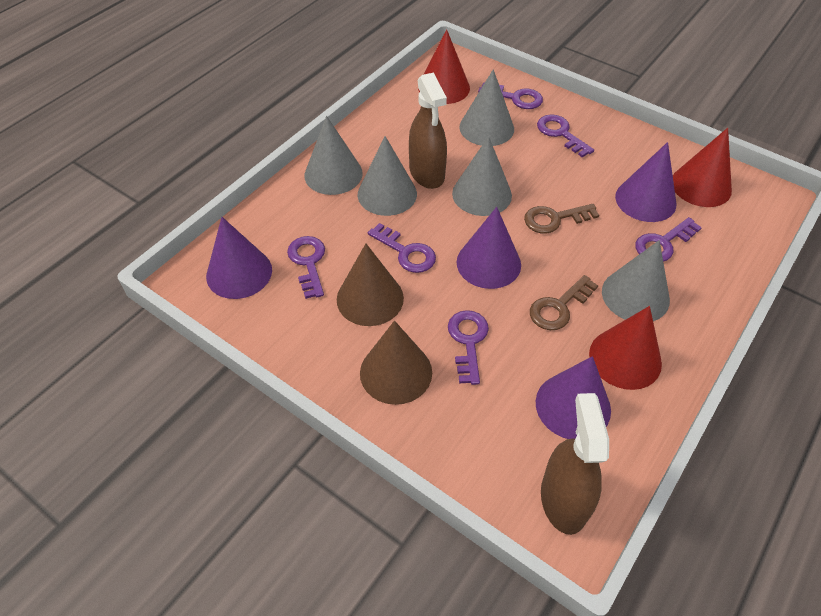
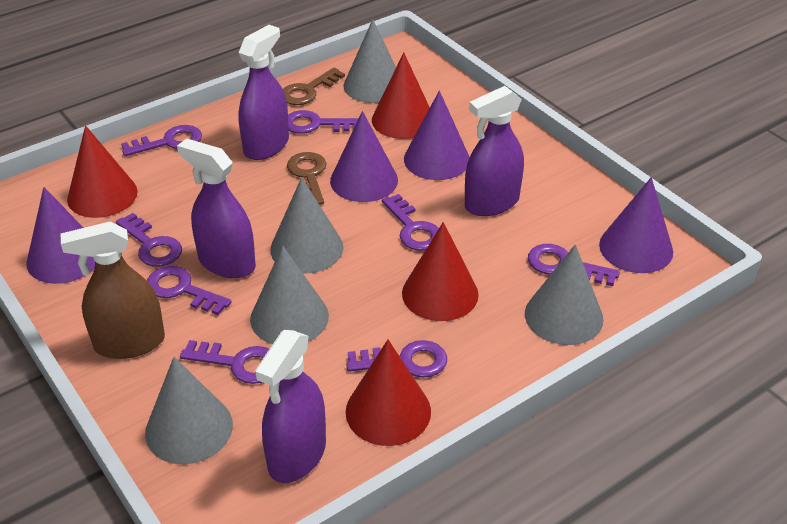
brown cone: 2 -> 0
brown spray bottle: 2 -> 1
purple key: 6 -> 8
purple spray bottle: 0 -> 4
red cone: 3 -> 4

